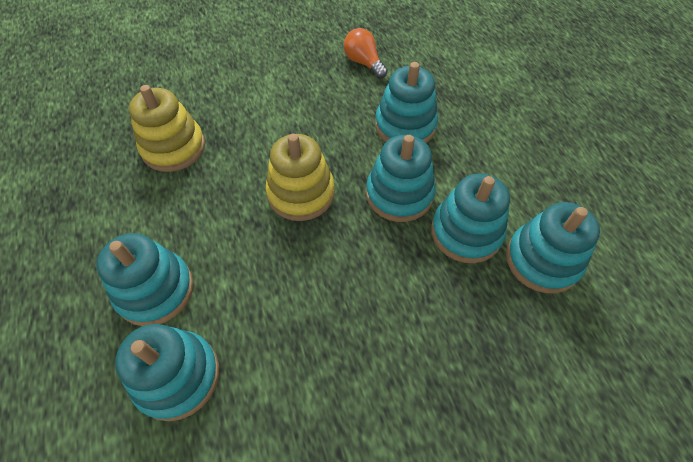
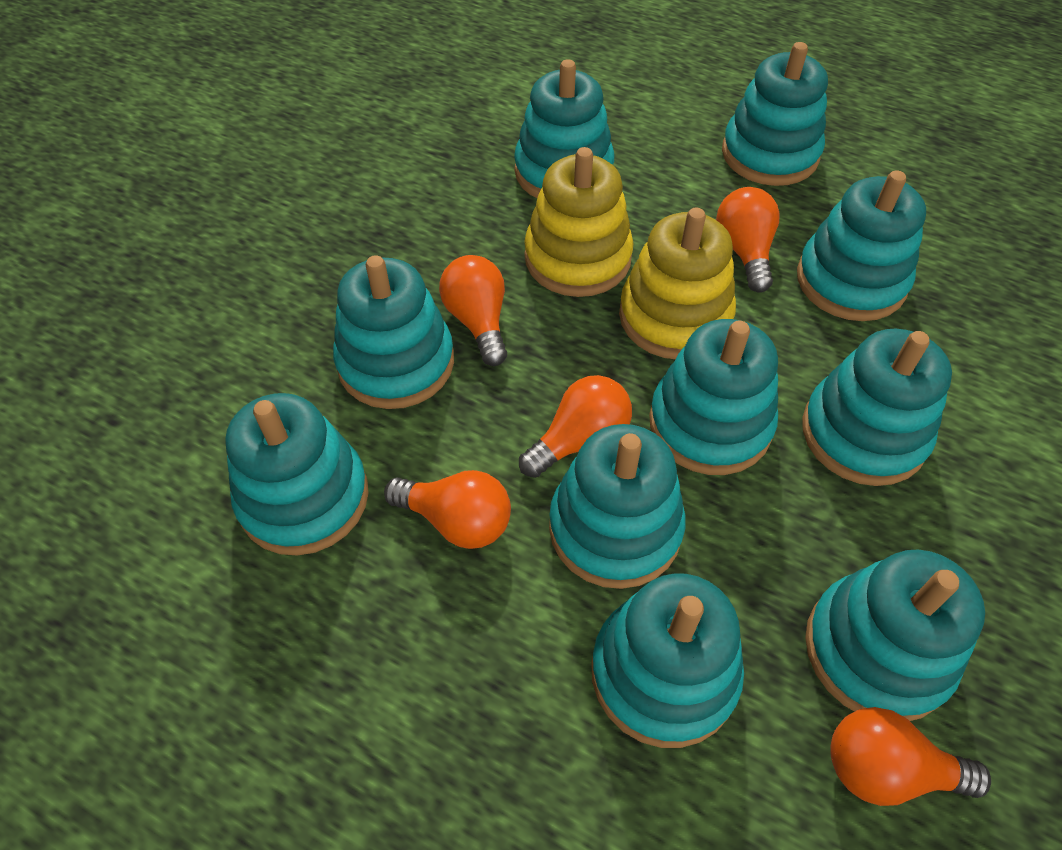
orange light bulb: 1 -> 5
turquoise stacking toy: 6 -> 10

